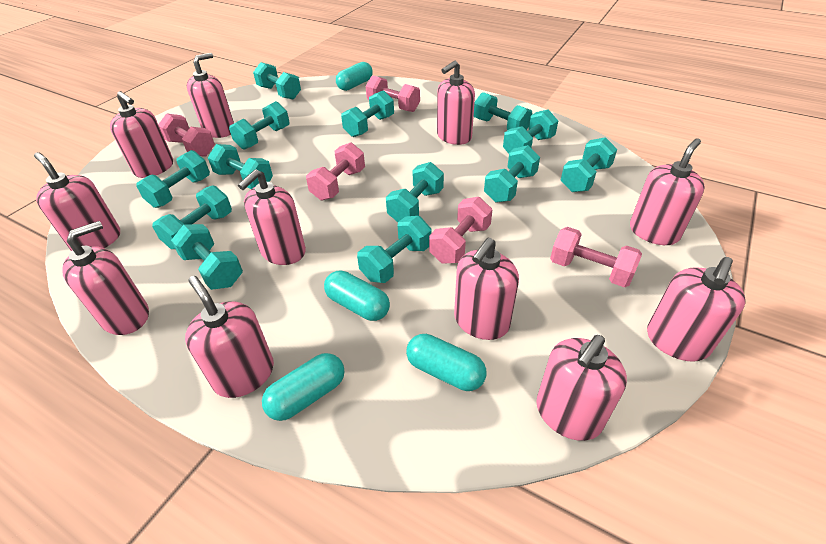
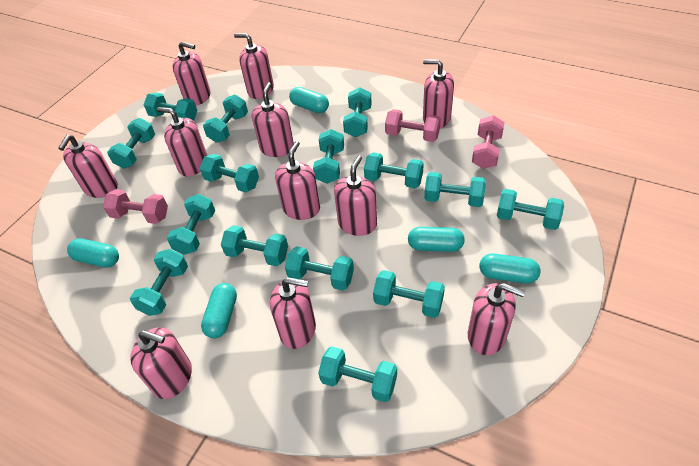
pink dumbbell: 5 -> 3
turquoise capsule: 4 -> 5
turquoise dumbbell: 13 -> 15

